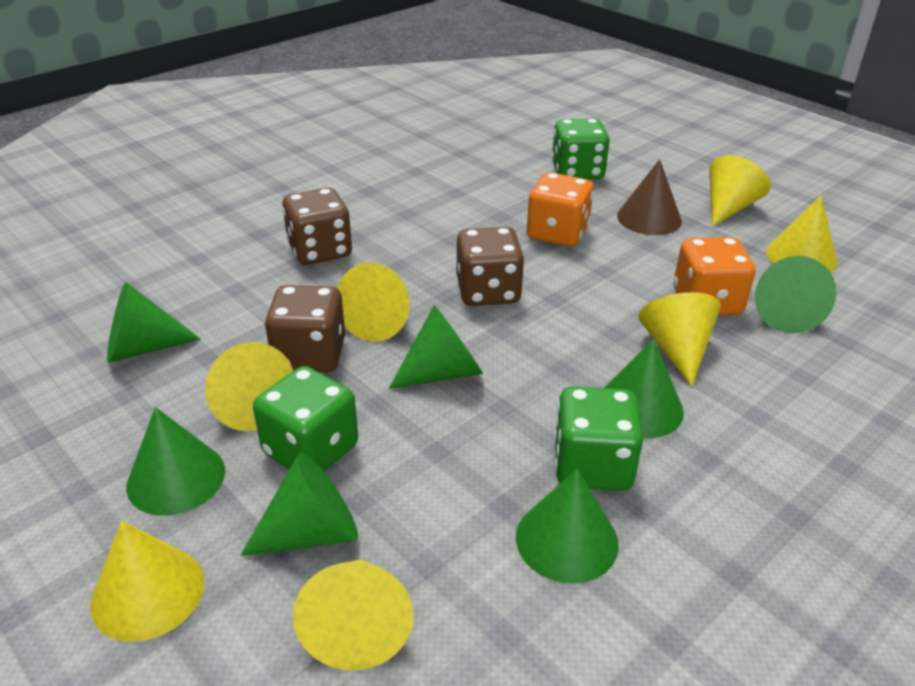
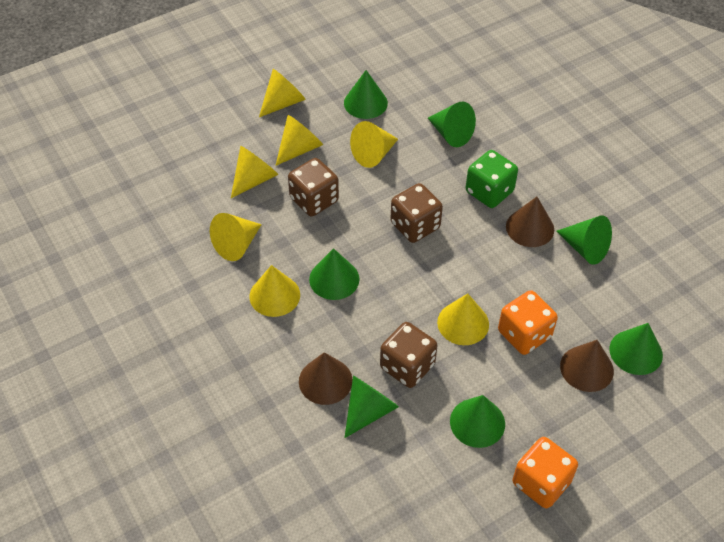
brown cone: 1 -> 3
green dice: 3 -> 1

